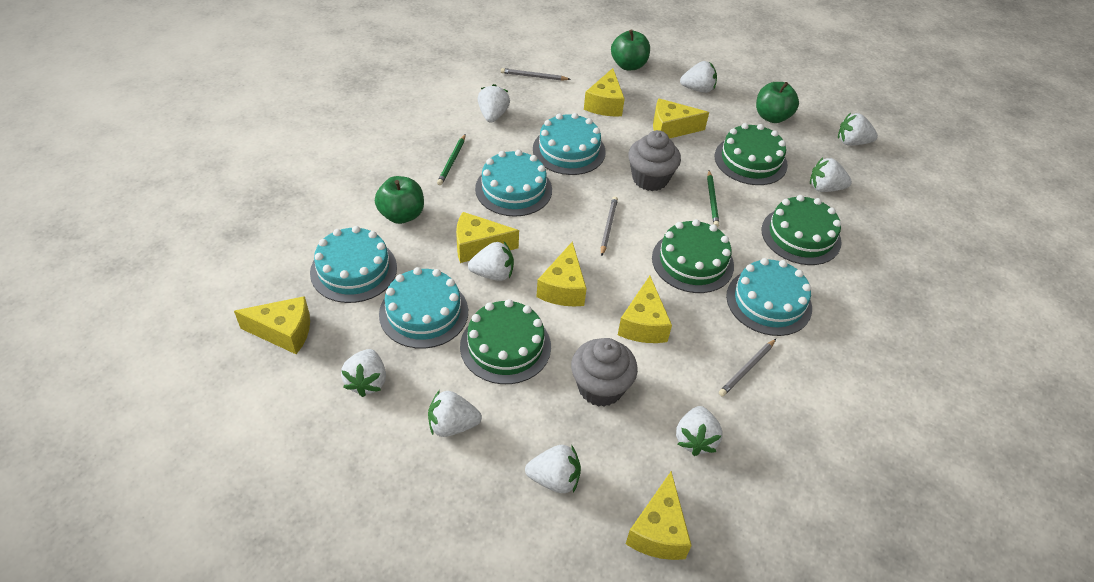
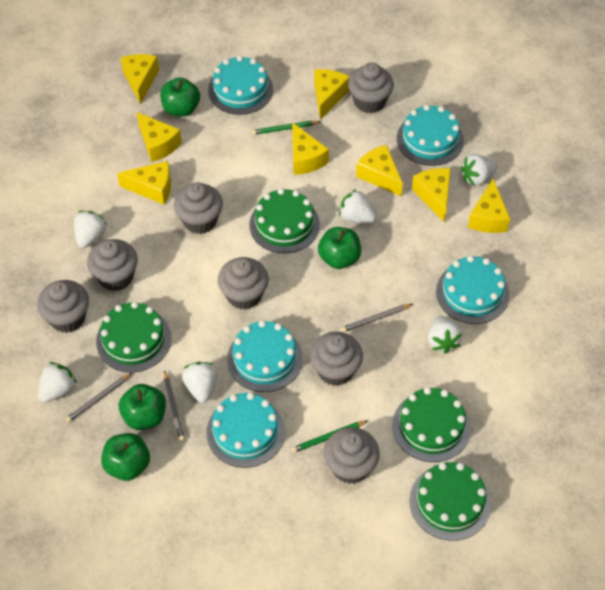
green apple: 3 -> 4
grey cupcake: 2 -> 7
white strawberry: 9 -> 6
yellow cheese: 7 -> 8

